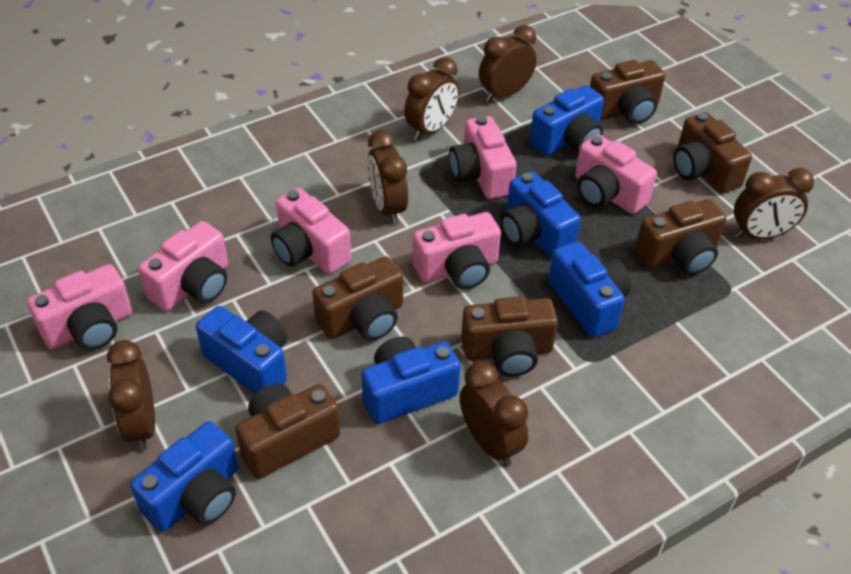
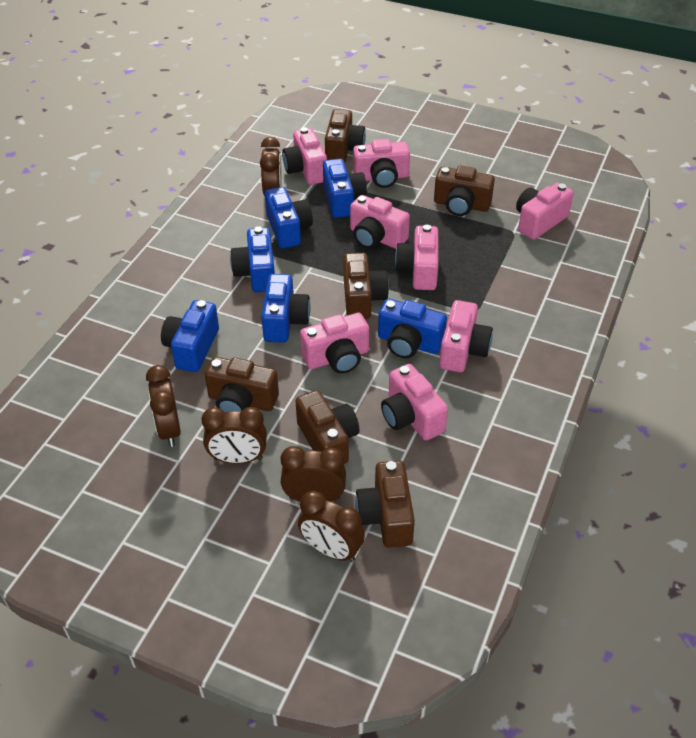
brown clock: 6 -> 5
pink camera: 6 -> 8

